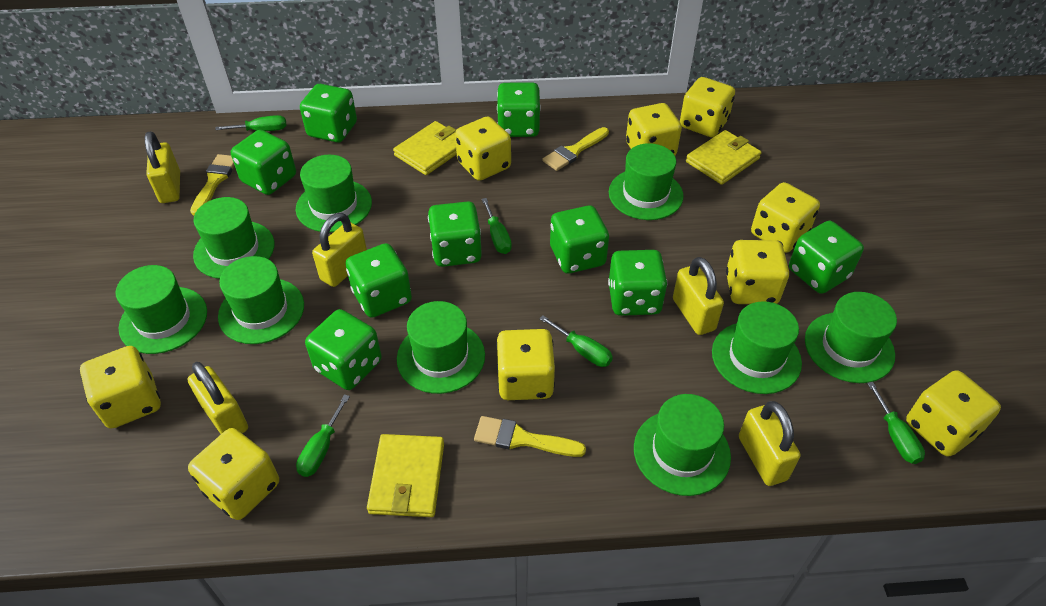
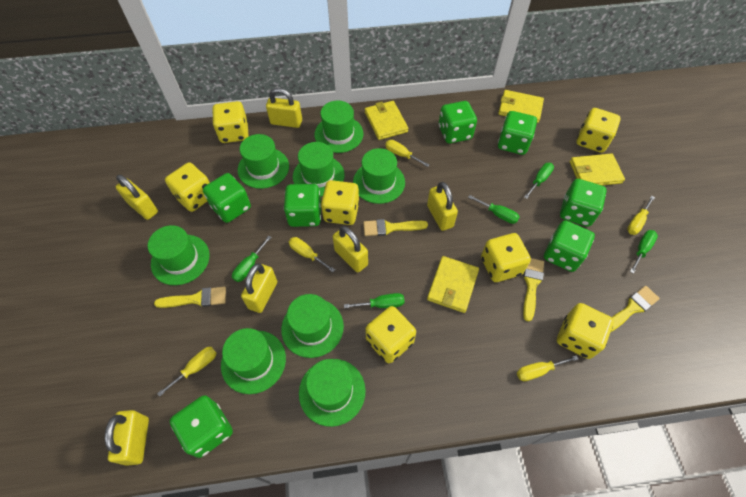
green dice: 9 -> 7
green hat: 9 -> 8
yellow brush: 3 -> 4
yellow dice: 9 -> 7
yellow padlock: 5 -> 6
yellow screwdriver: 0 -> 5
yellow wallet: 3 -> 4

